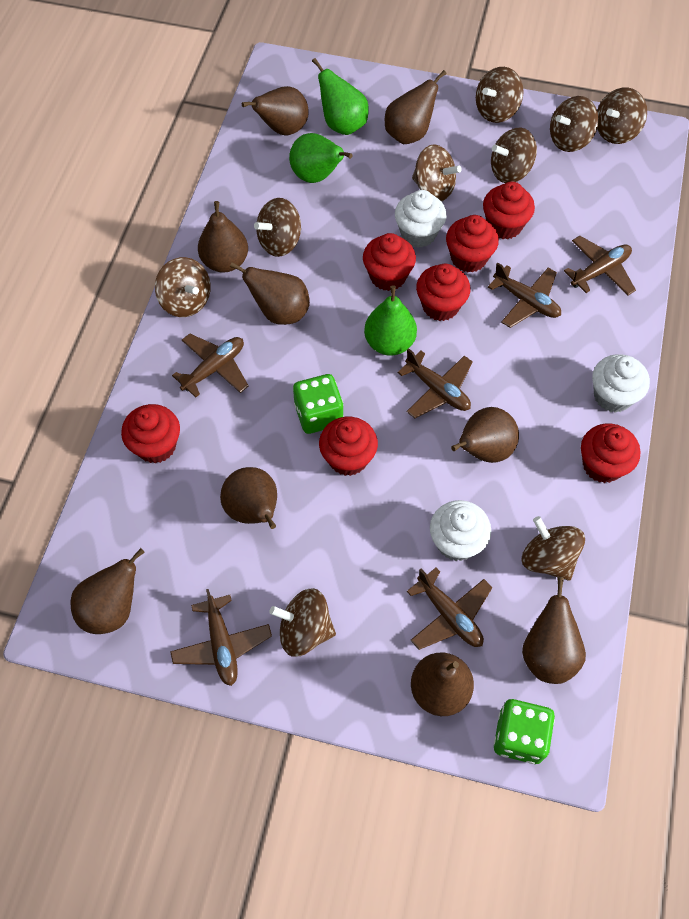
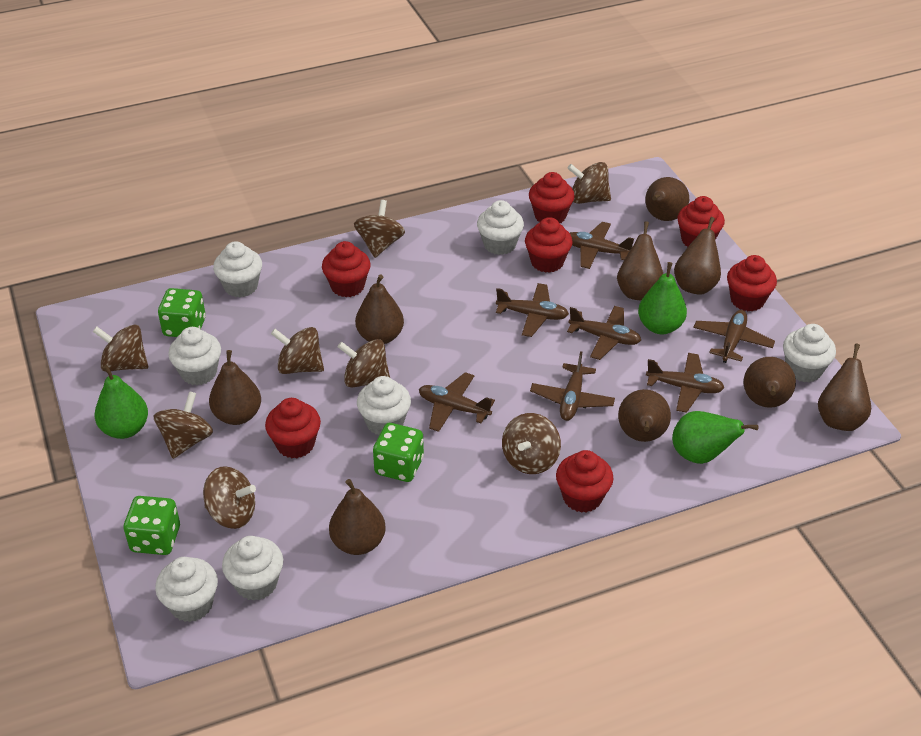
brown plane: 6 -> 7
brown spinning top: 9 -> 8
green dice: 2 -> 3
white cupcake: 3 -> 7

